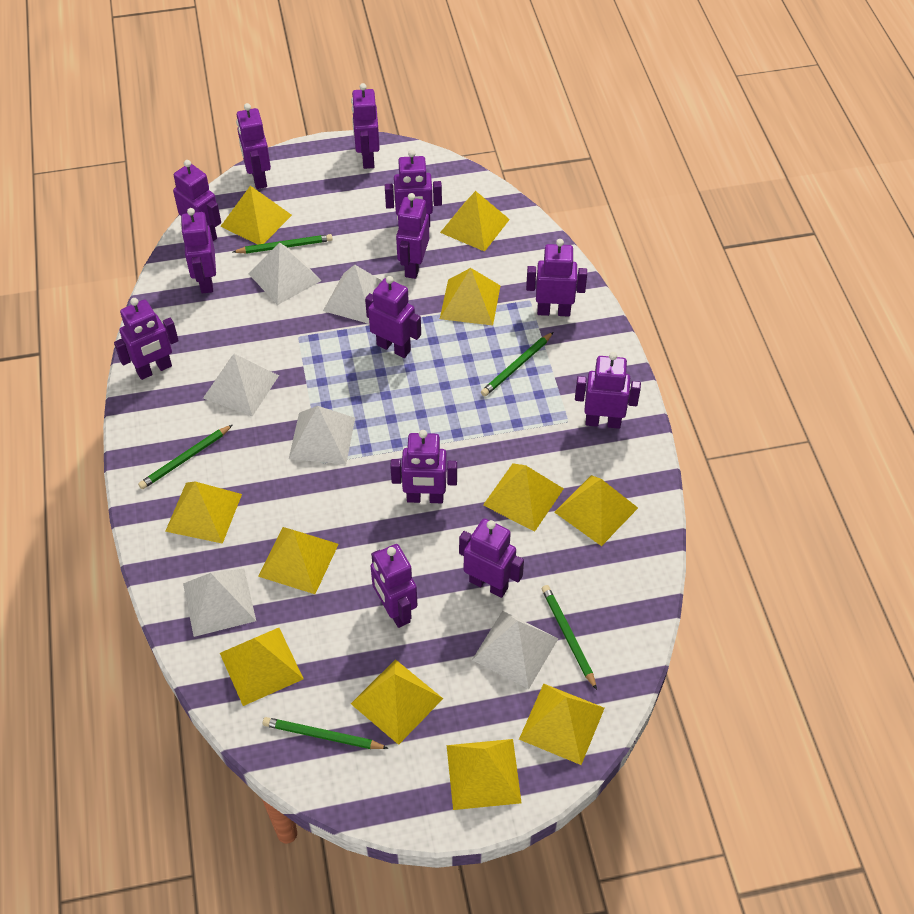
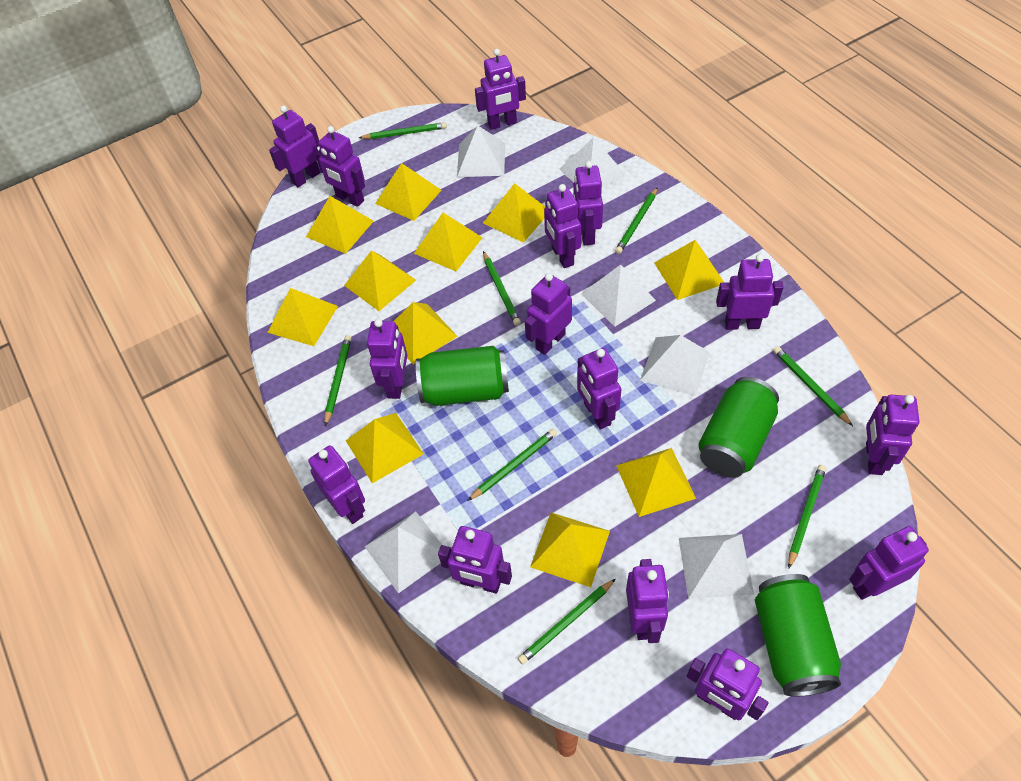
green can: 0 -> 3
green pencil: 5 -> 8
purple robot: 13 -> 15

